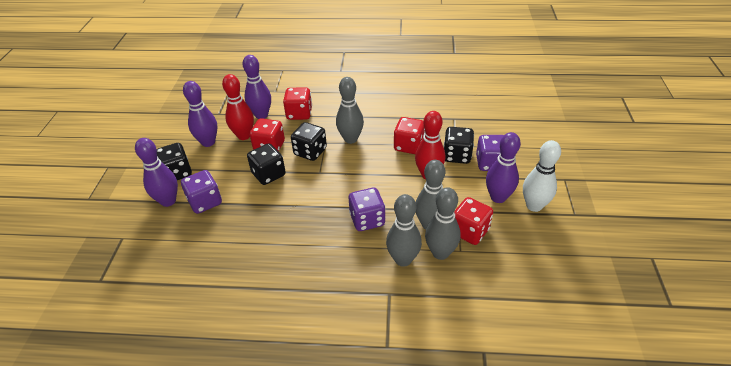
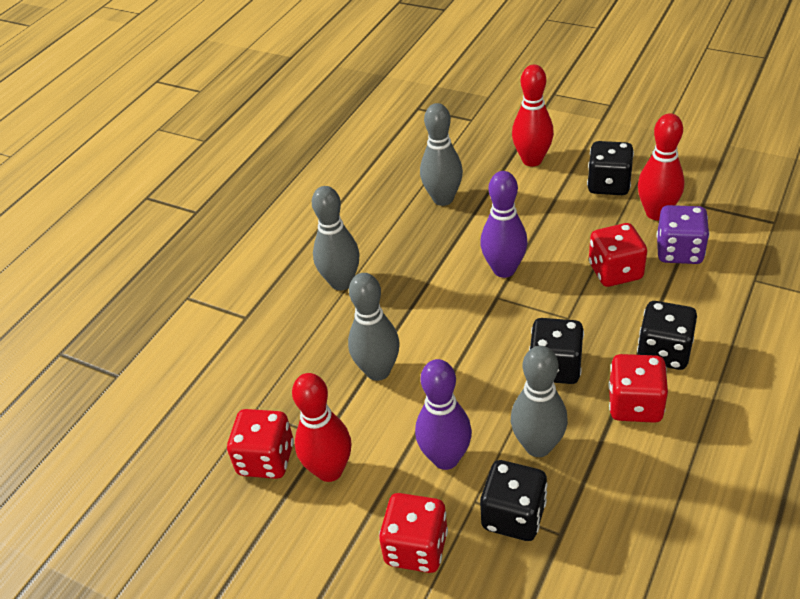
purple bowling pin: 4 -> 2
purple dice: 3 -> 1
red bowling pin: 2 -> 3
white bowling pin: 1 -> 0

